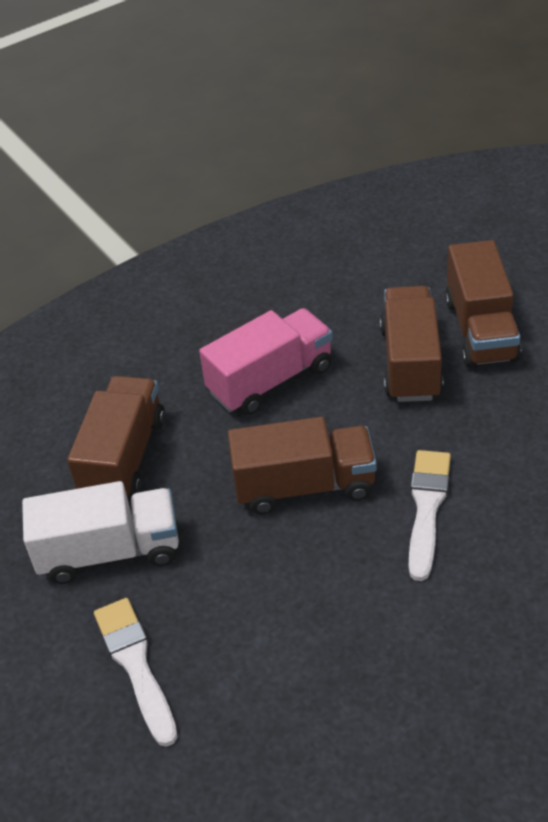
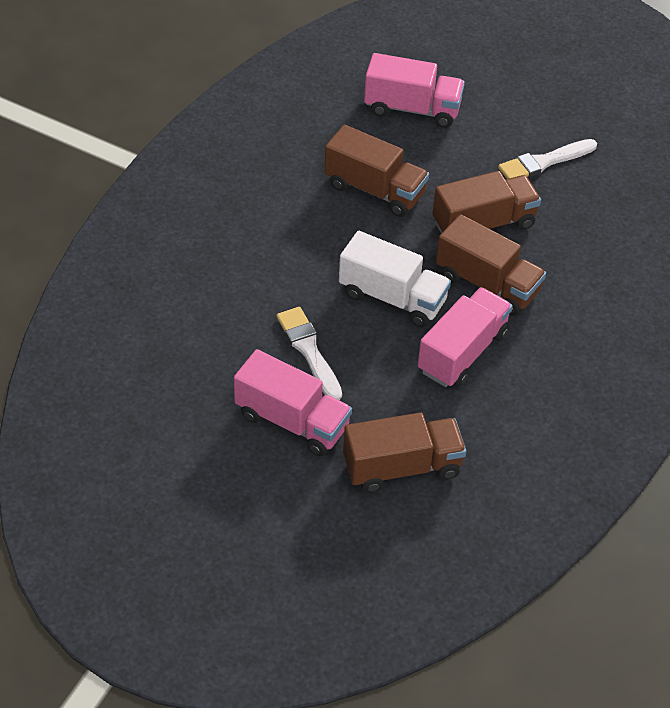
pink truck: 1 -> 3

